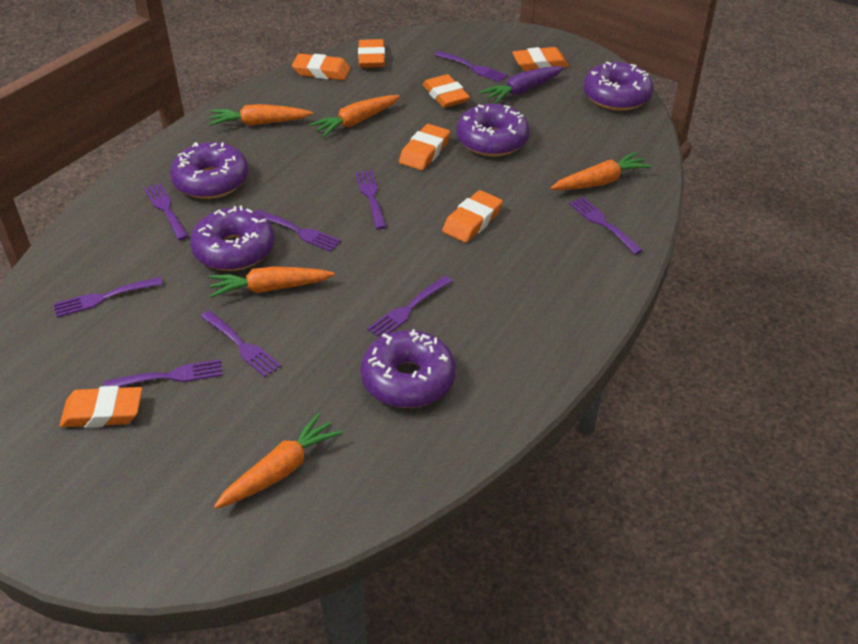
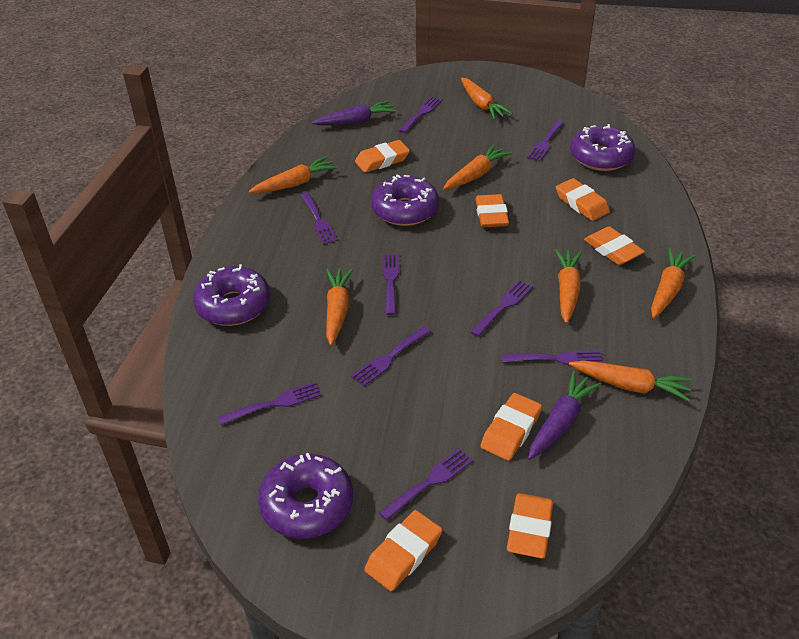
orange carrot: 5 -> 7
purple carrot: 1 -> 2
purple donut: 5 -> 4

